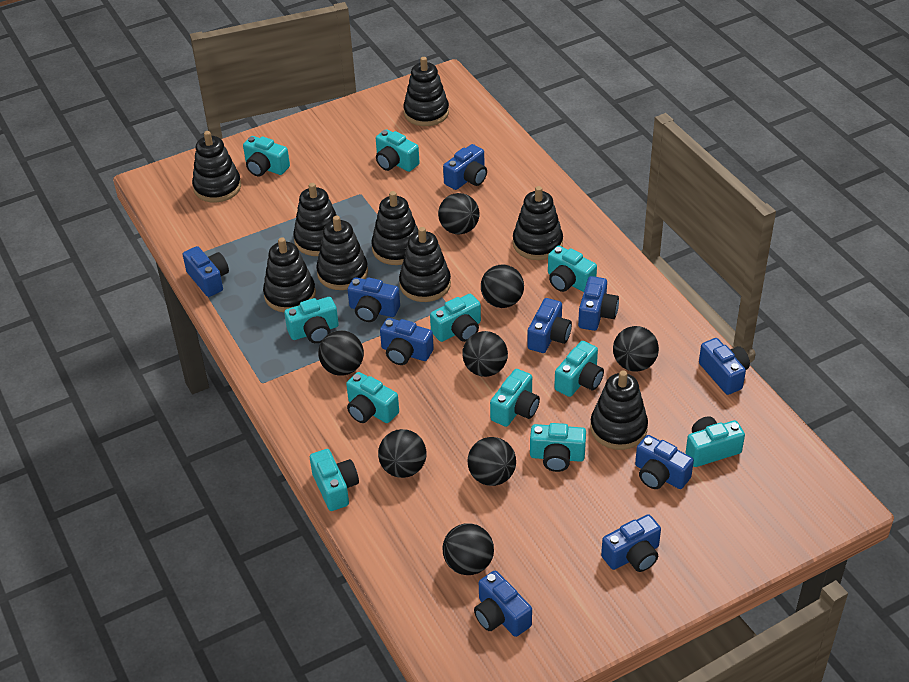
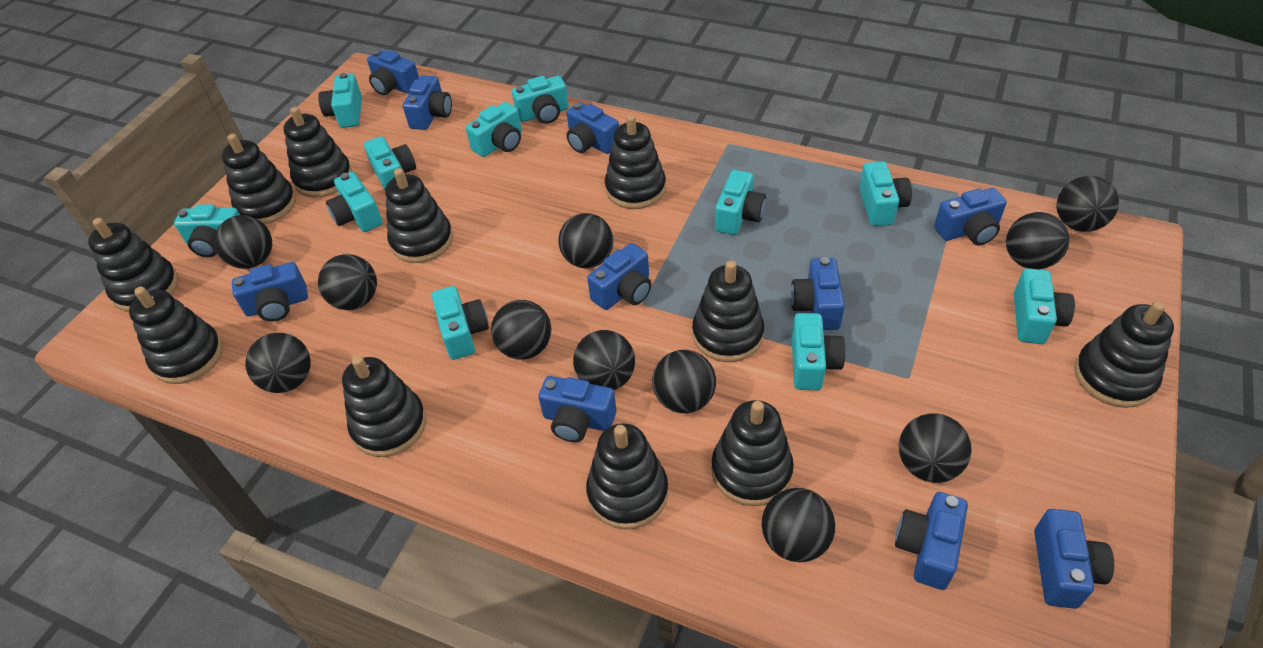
black ball: 8 -> 11
black stacking toy: 9 -> 11

